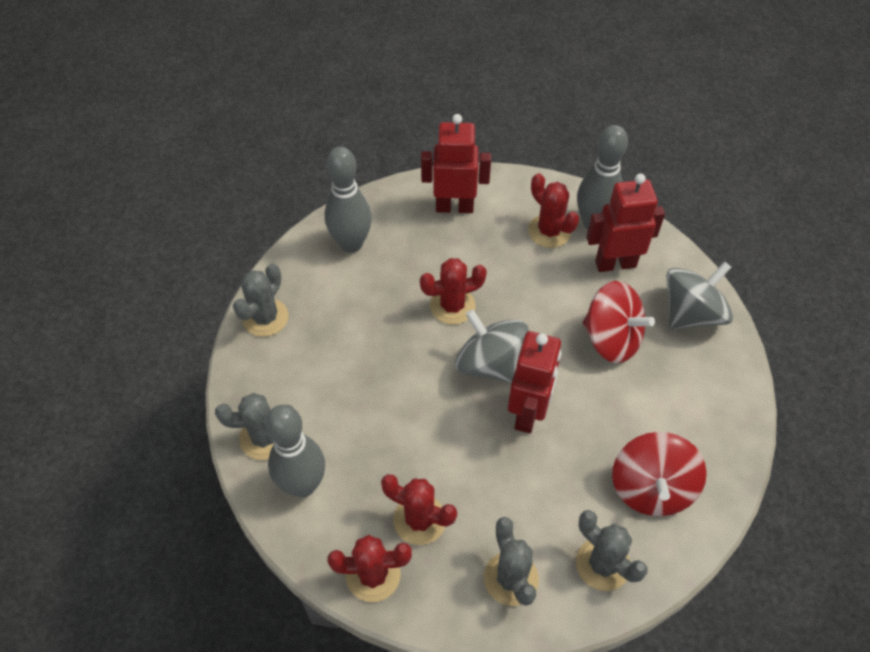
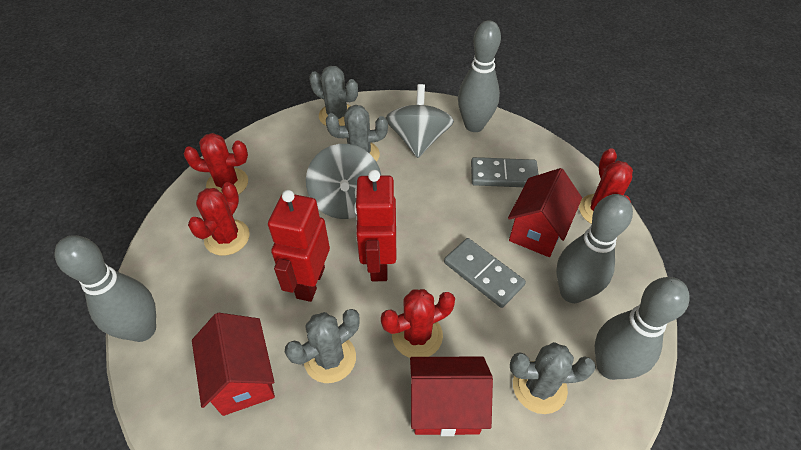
grey bowling pin: 3 -> 4
grey domino: 0 -> 2
red house: 0 -> 3
red robot: 3 -> 2
red spinning top: 2 -> 0

